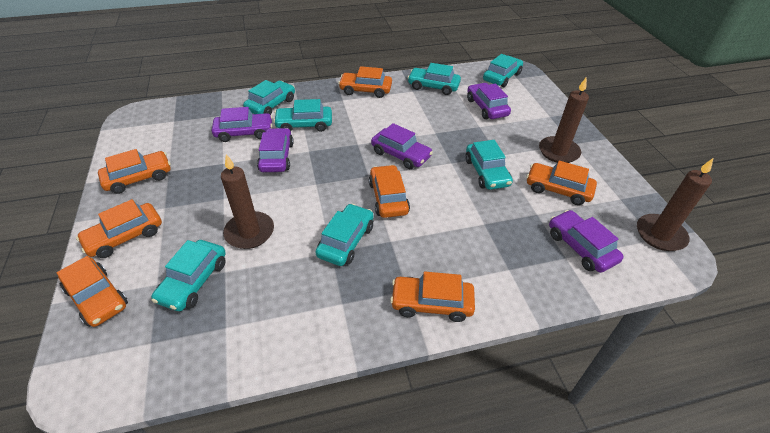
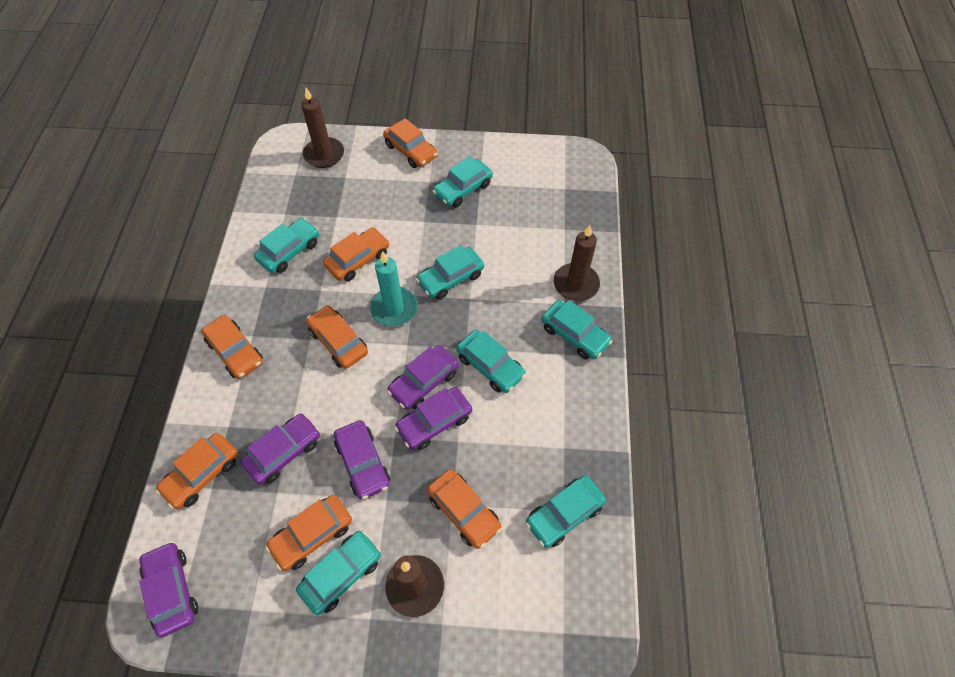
turquoise candle: 0 -> 1

